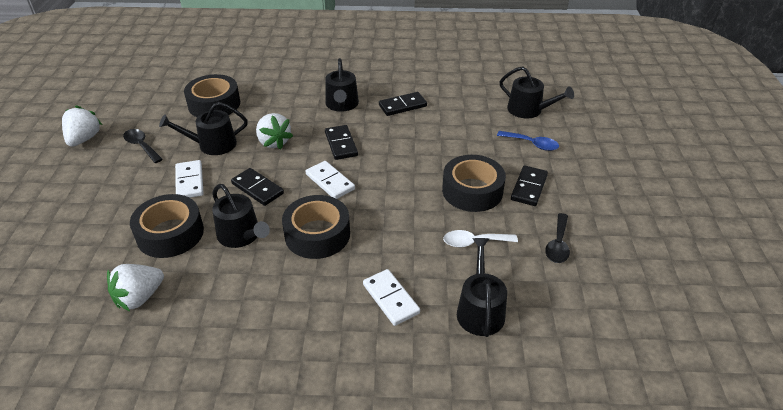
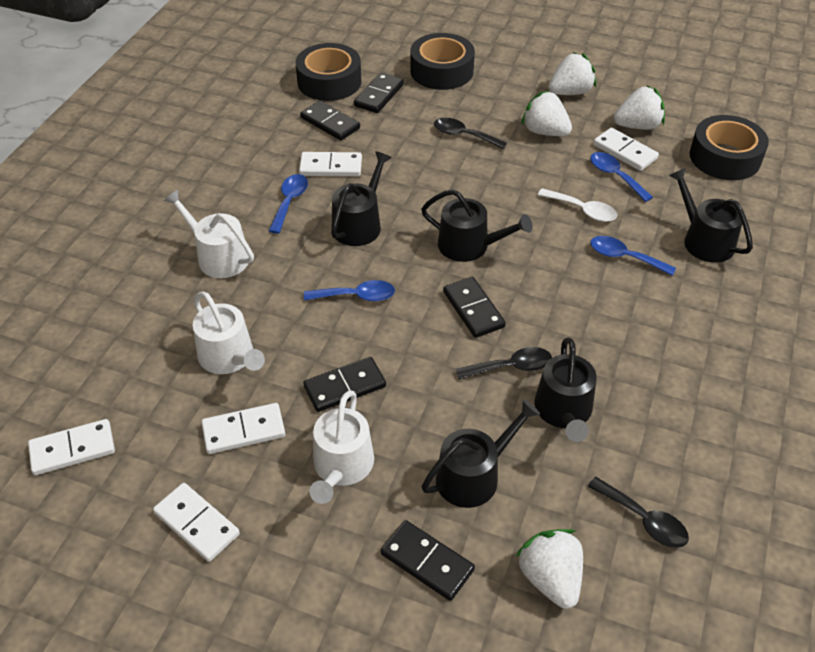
black domino: 4 -> 5
black spoon: 2 -> 3
black tape: 4 -> 3
blue spoon: 1 -> 4
white domino: 3 -> 5
white strawberry: 3 -> 4
white watering can: 0 -> 3

